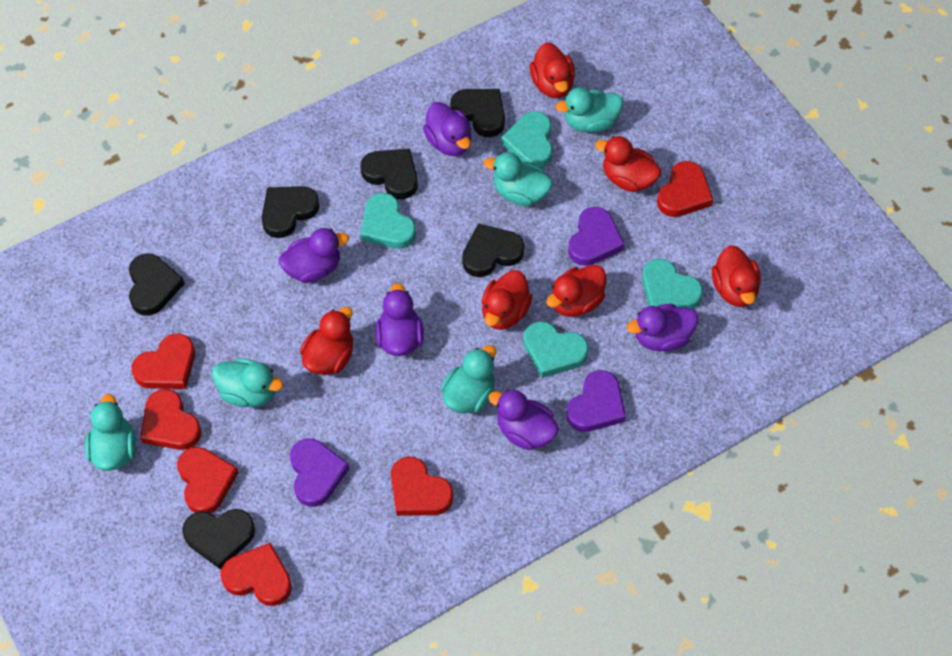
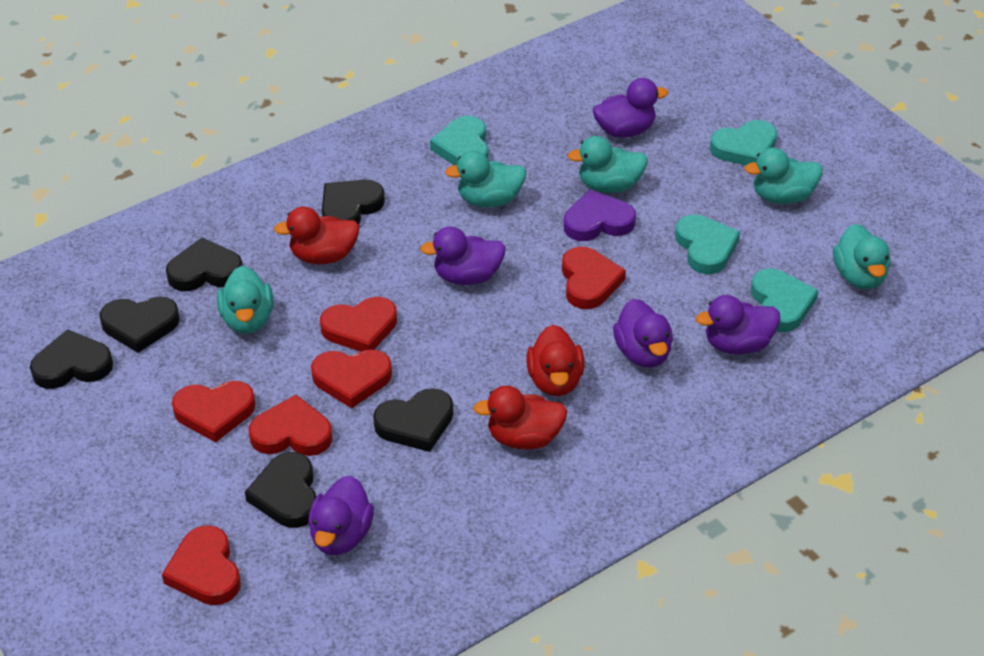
purple heart: 3 -> 1
red duck: 6 -> 3

